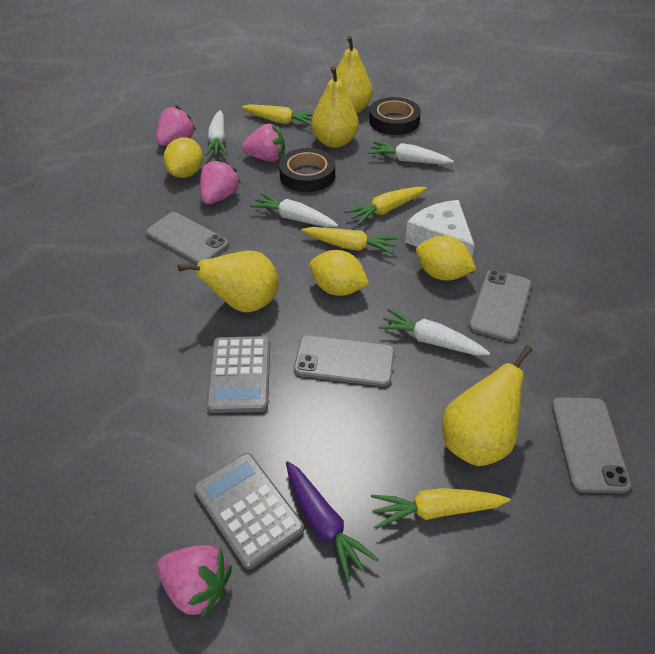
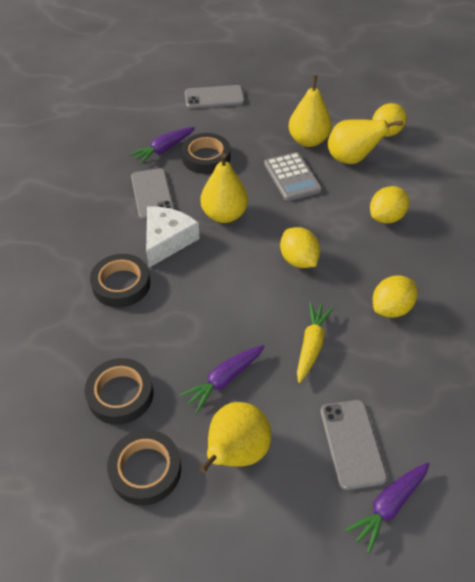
black tape: 2 -> 4
grey calculator: 2 -> 1
grey phone: 4 -> 3
pink strawberry: 4 -> 0
purple carrot: 1 -> 3
white carrot: 4 -> 0
yellow carrot: 4 -> 1
yellow lemon: 3 -> 4

